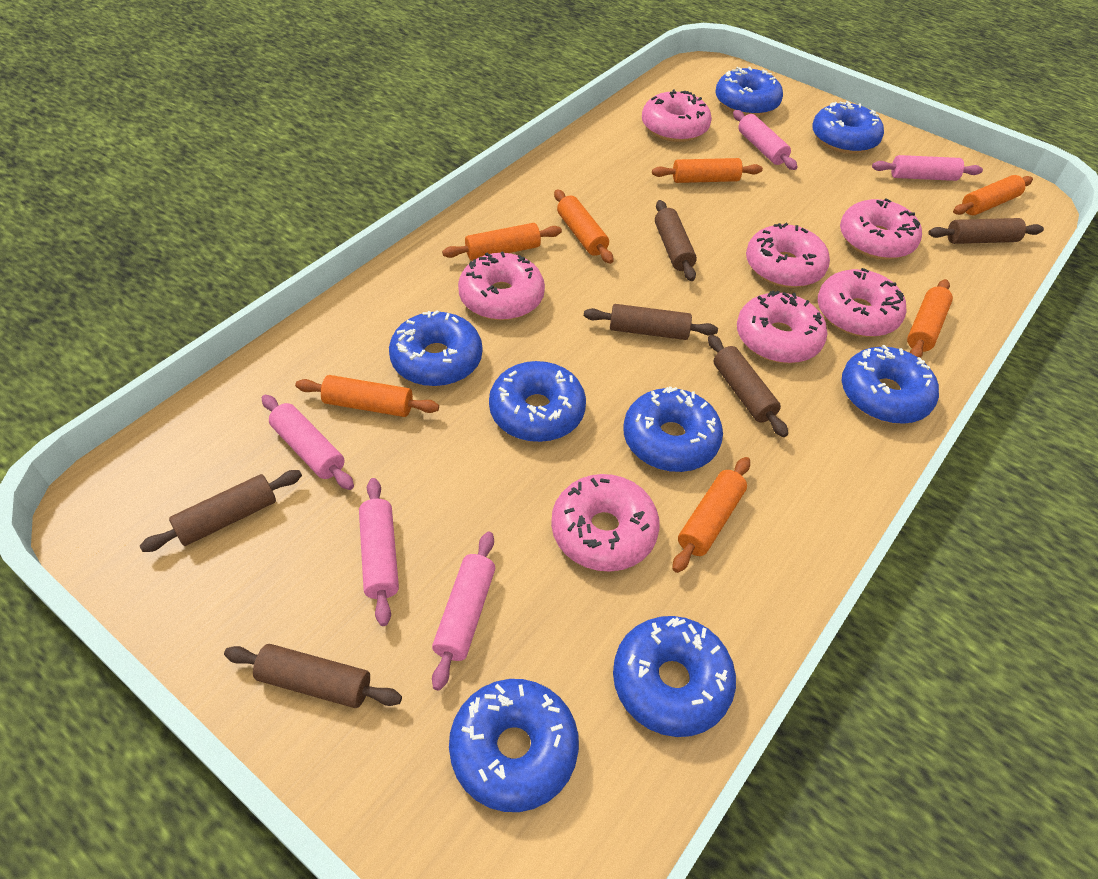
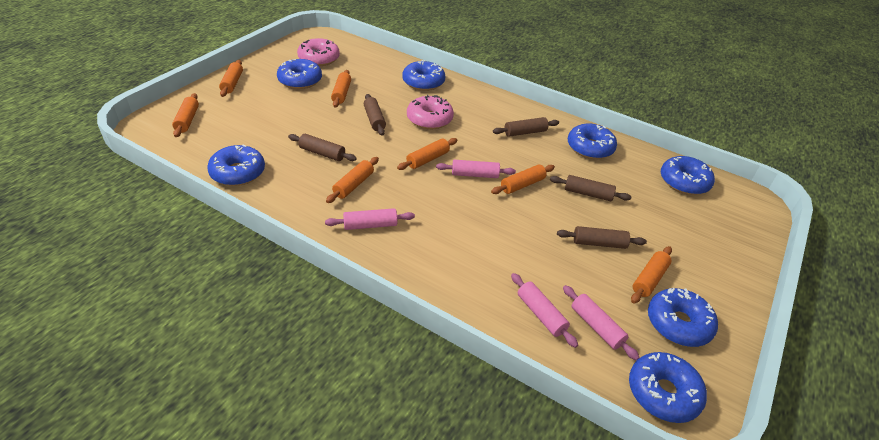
blue donut: 8 -> 7
brown rolling pin: 6 -> 5
pink donut: 7 -> 2
pink rolling pin: 5 -> 4

